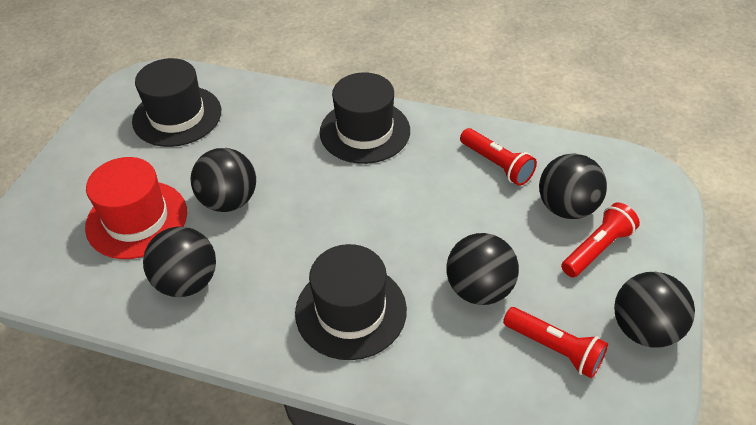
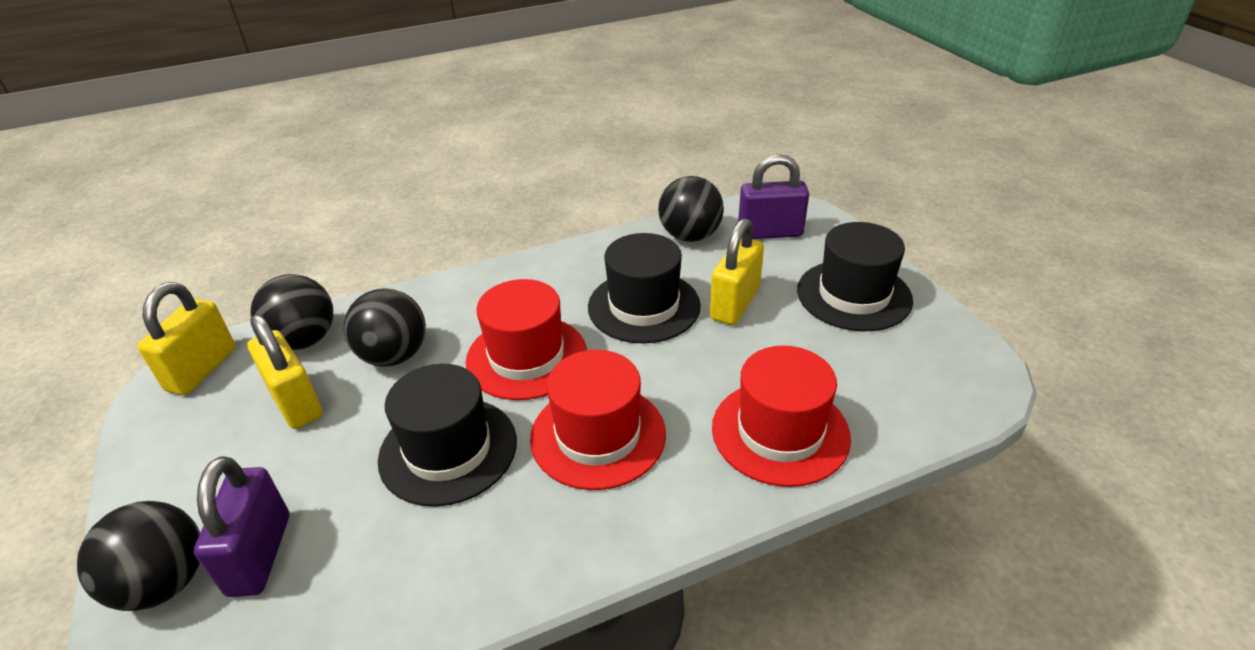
black ball: 5 -> 4
purple padlock: 0 -> 2
red flashlight: 3 -> 0
red hat: 1 -> 3
yellow padlock: 0 -> 3

